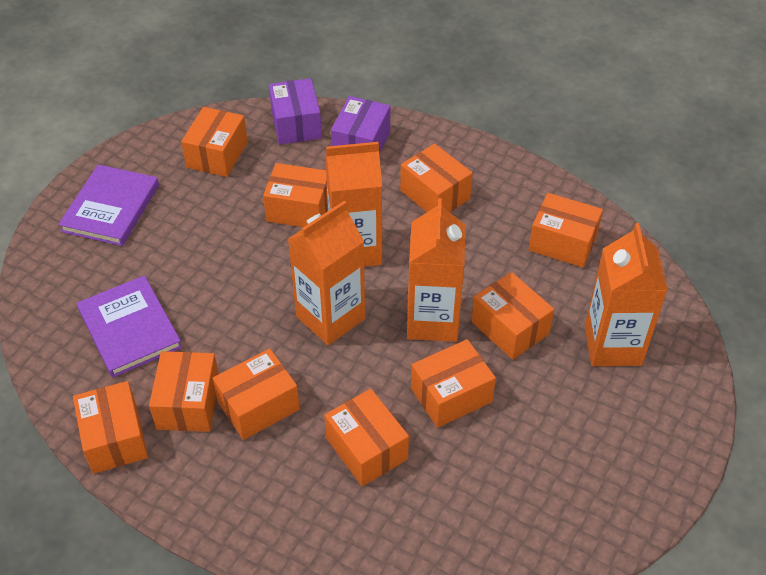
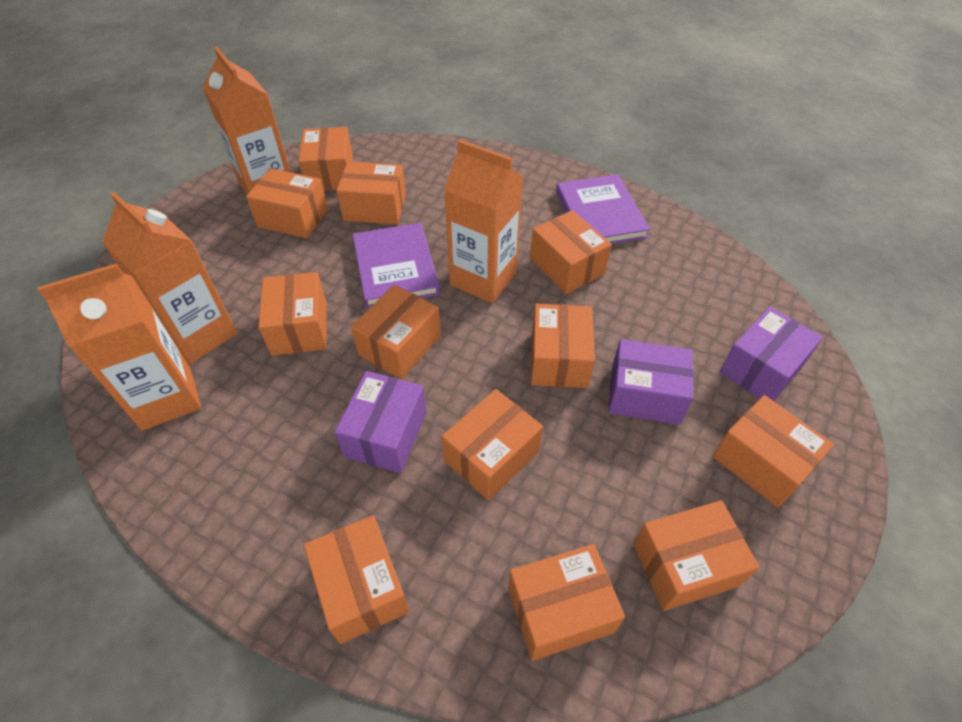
orange box: 10 -> 12
purple box: 2 -> 3

